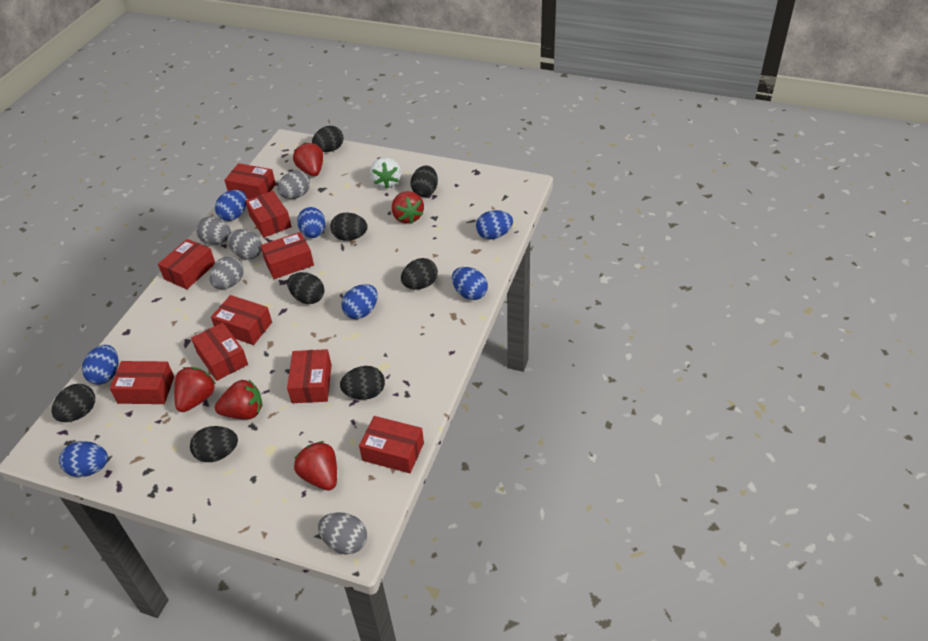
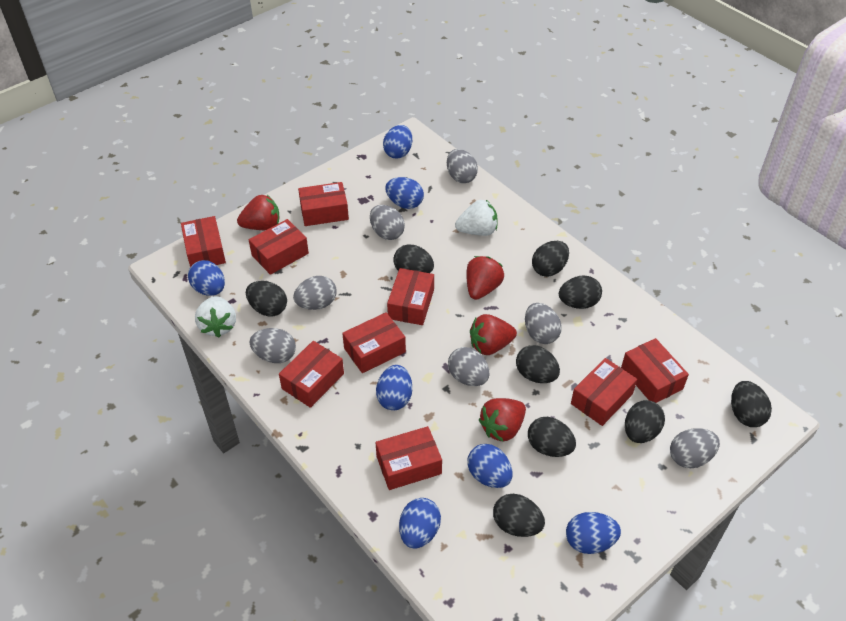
black egg: 8 -> 9
grey egg: 5 -> 7
red strawberry: 5 -> 4
white strawberry: 1 -> 2

